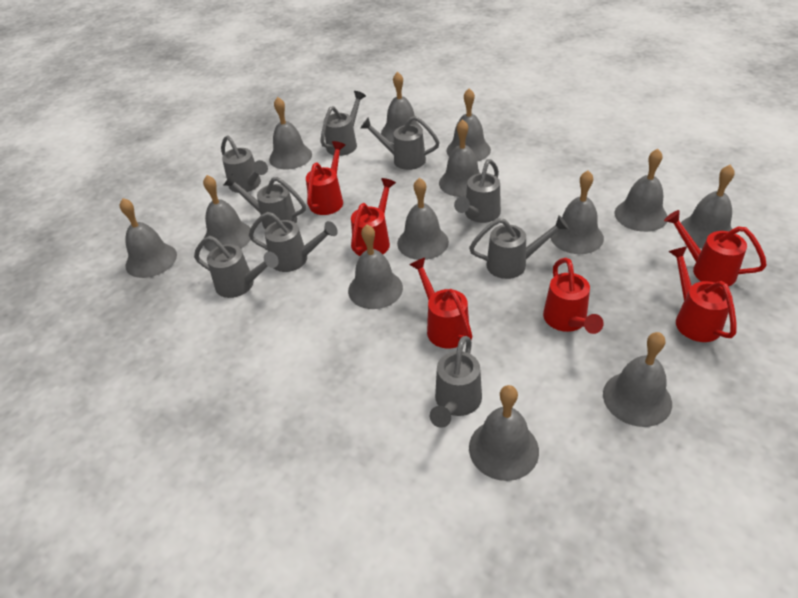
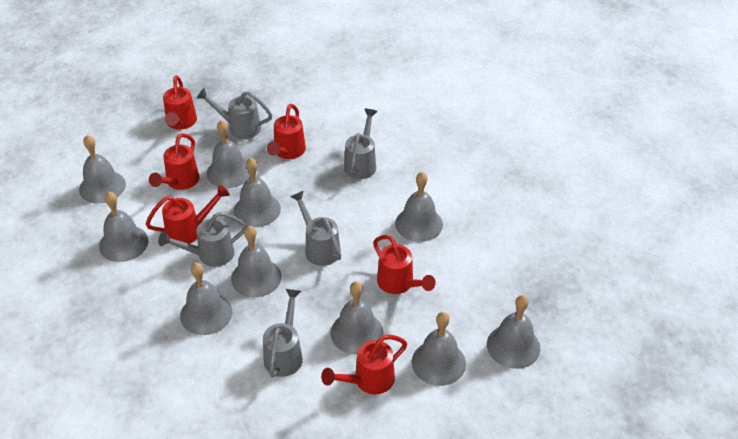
grey bell: 13 -> 10
grey watering can: 9 -> 5

